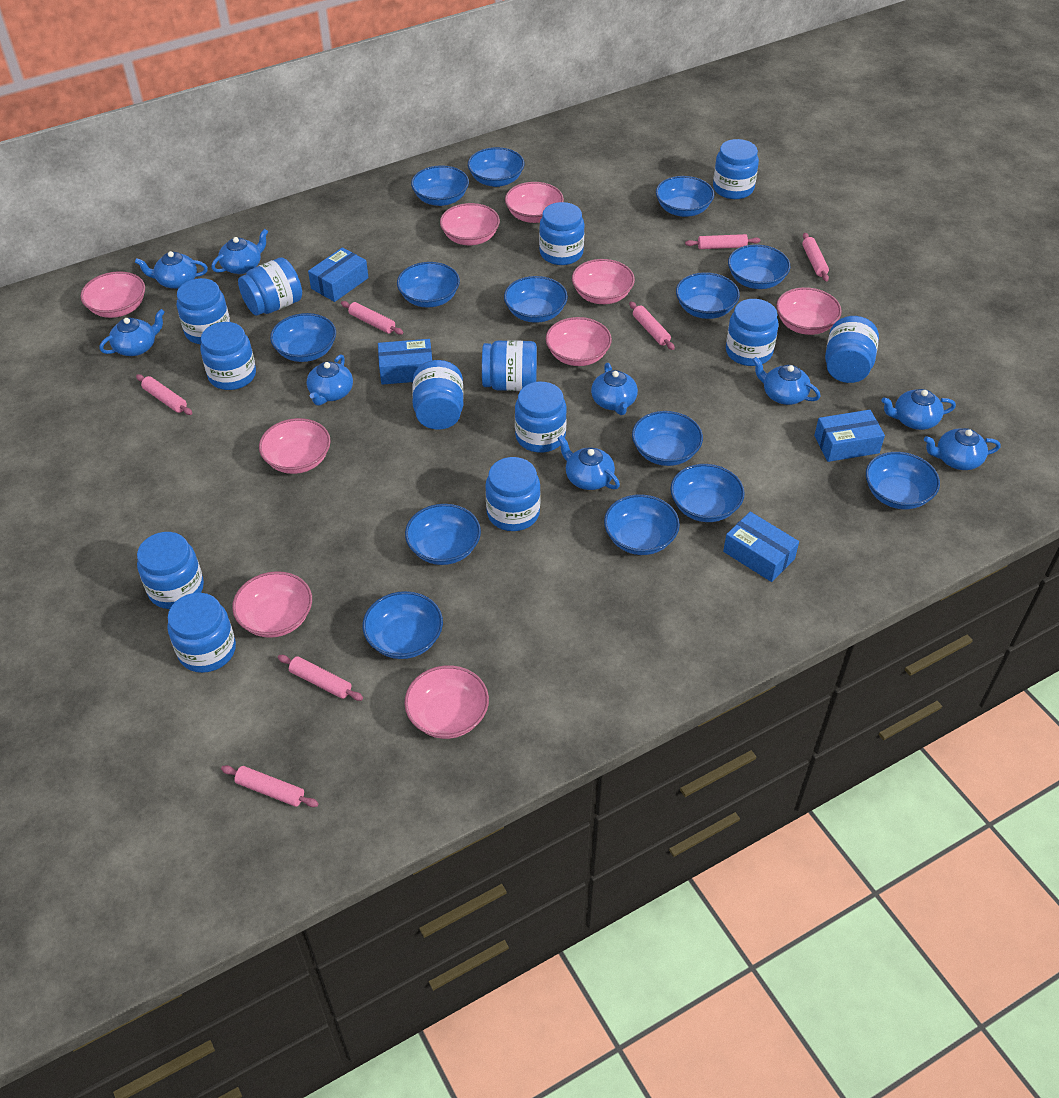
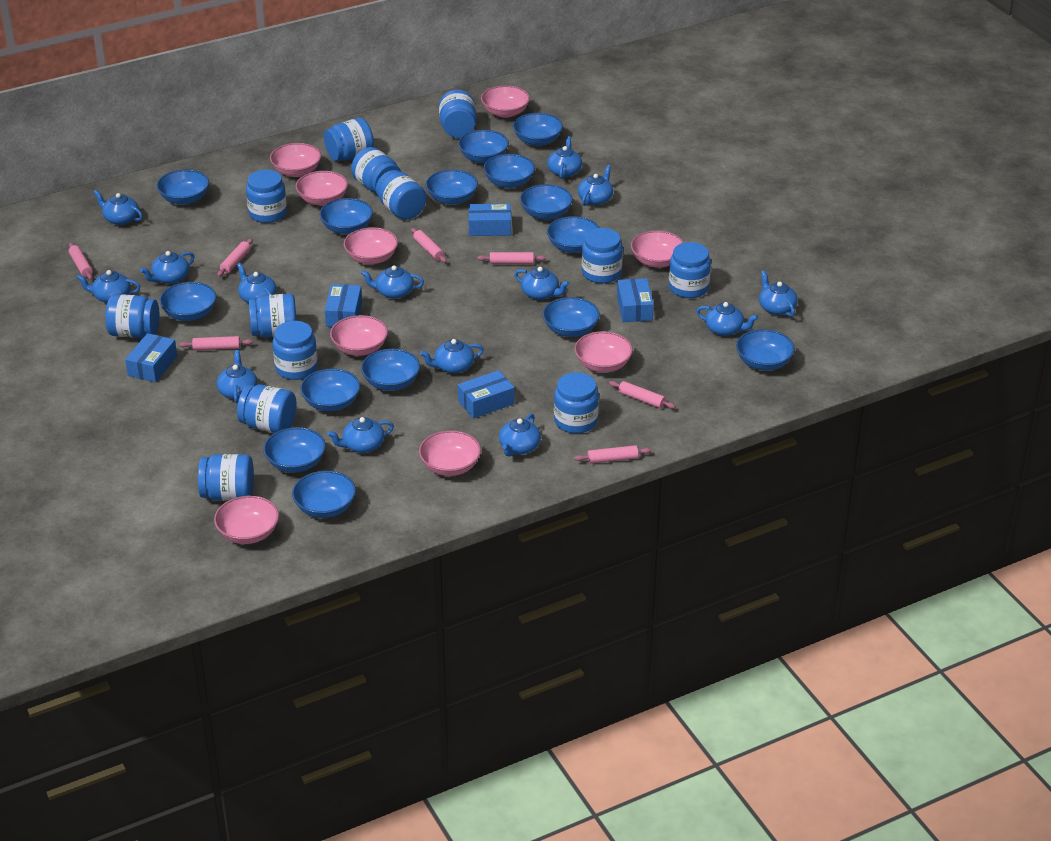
blue bowl: 14 -> 15
blue box: 4 -> 5
blue teapot: 9 -> 14

